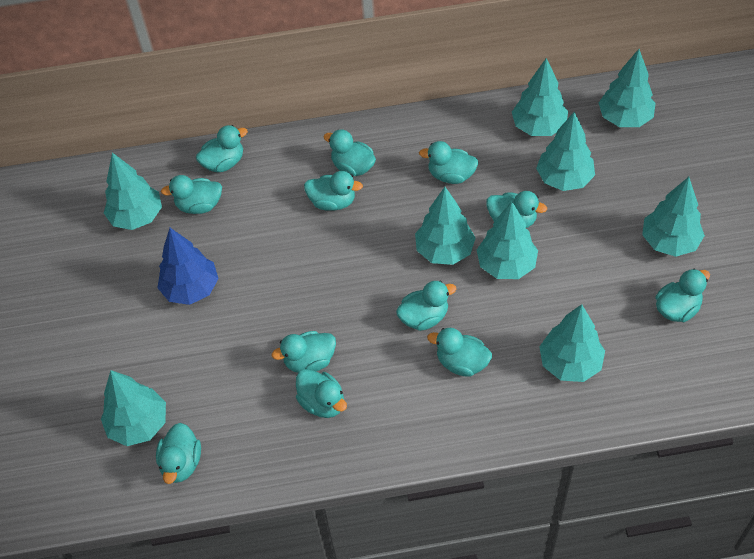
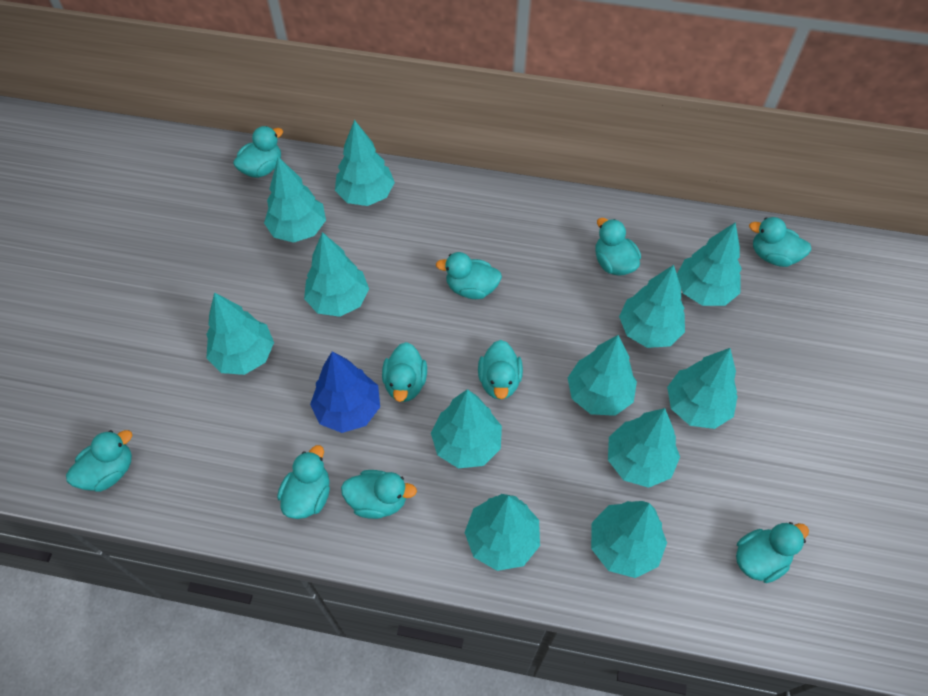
turquoise duck: 12 -> 10
turquoise tree: 9 -> 12

